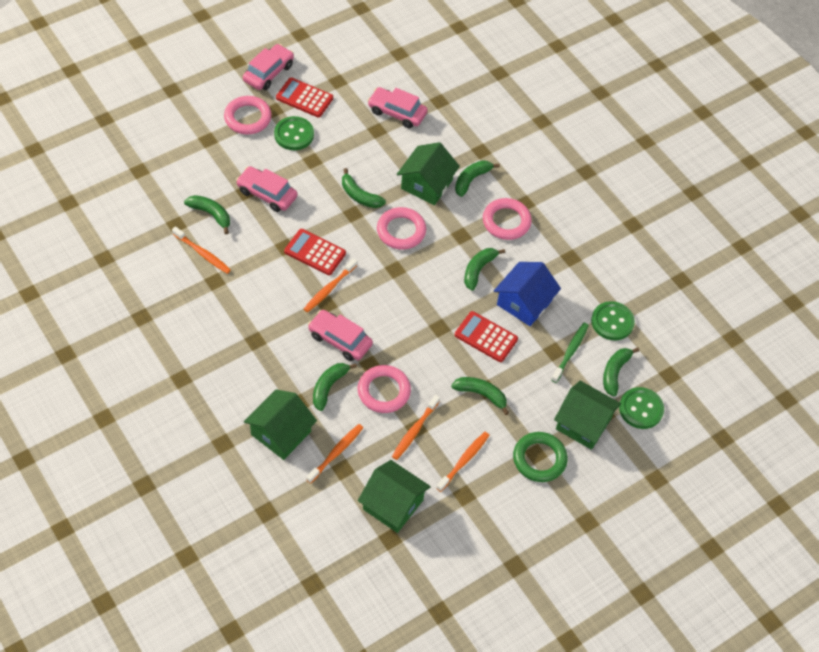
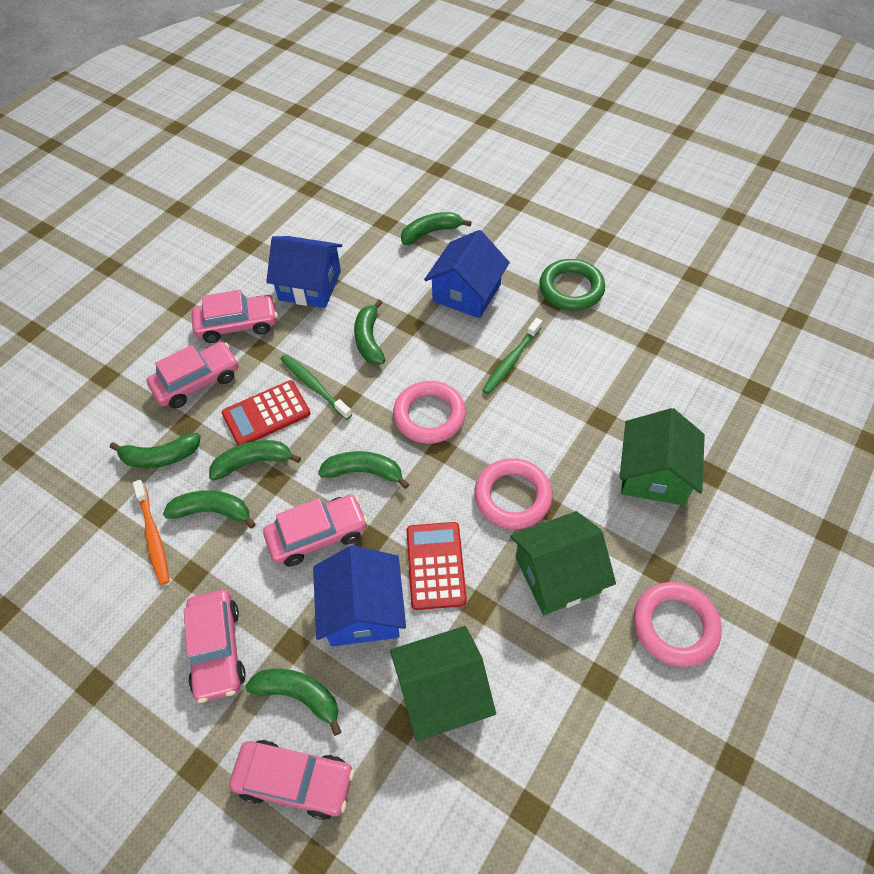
blue house: 1 -> 3
green button: 3 -> 0
green house: 4 -> 3
green toothbrush: 1 -> 2
orange toothbrush: 5 -> 1
pink car: 4 -> 5
pink ring: 4 -> 3
red calculator: 3 -> 2

